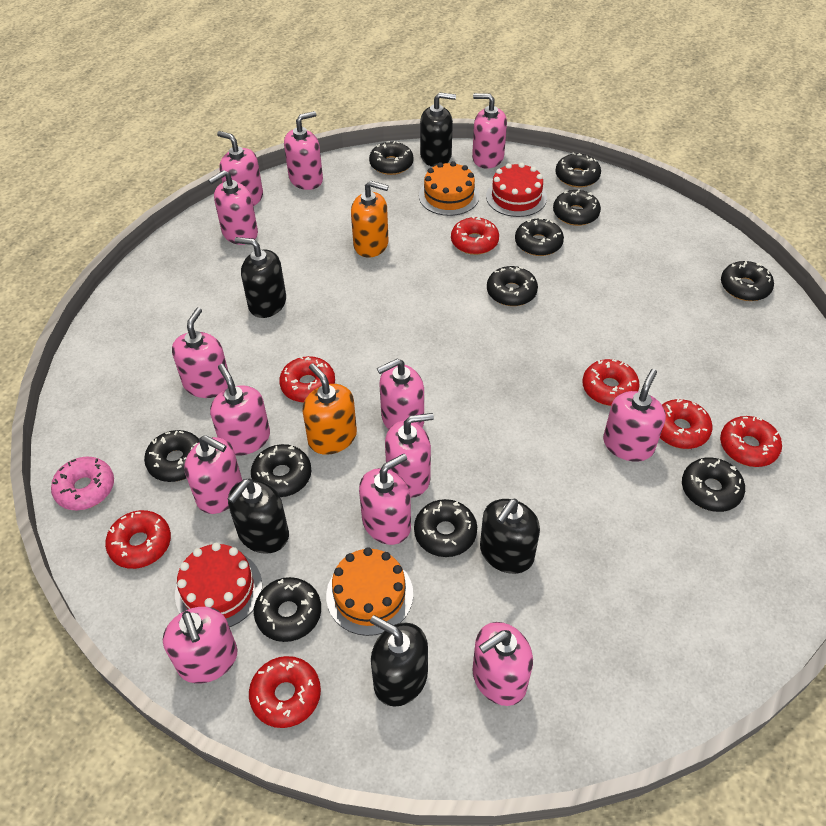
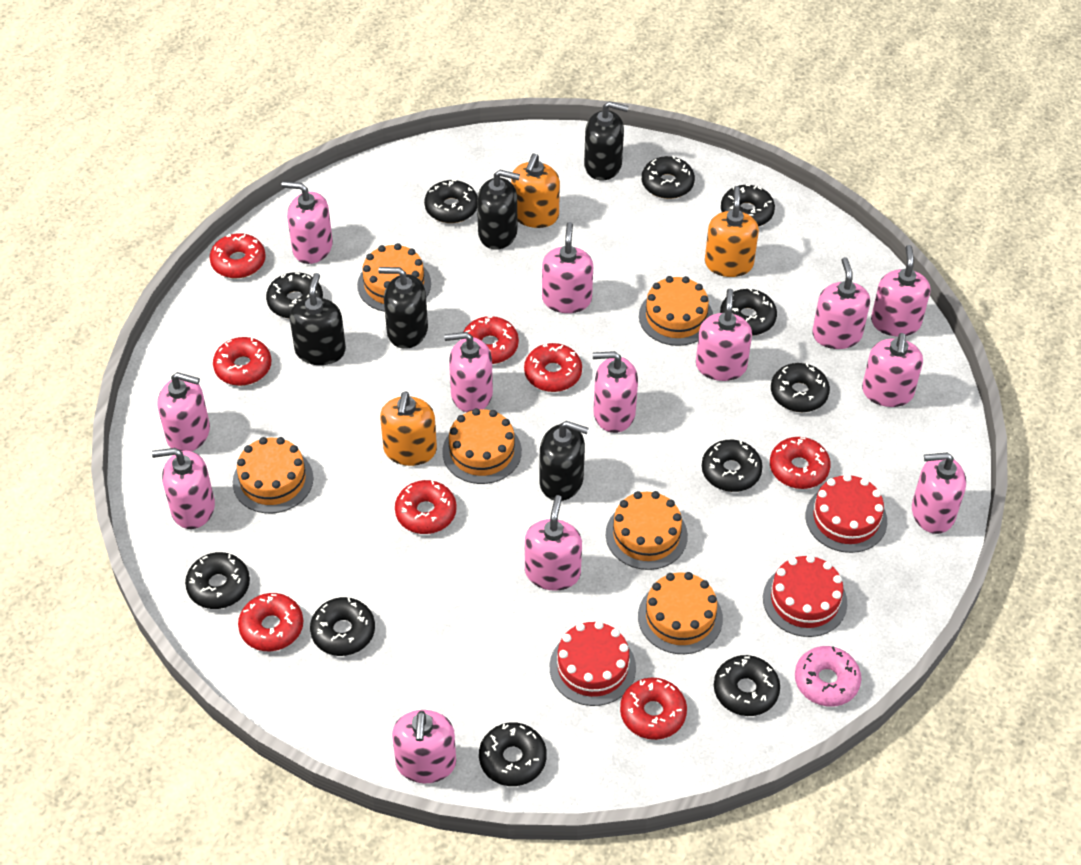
orange cake: 2 -> 6
orange soap dispenser: 2 -> 3
red cake: 2 -> 3
red donut: 7 -> 8

